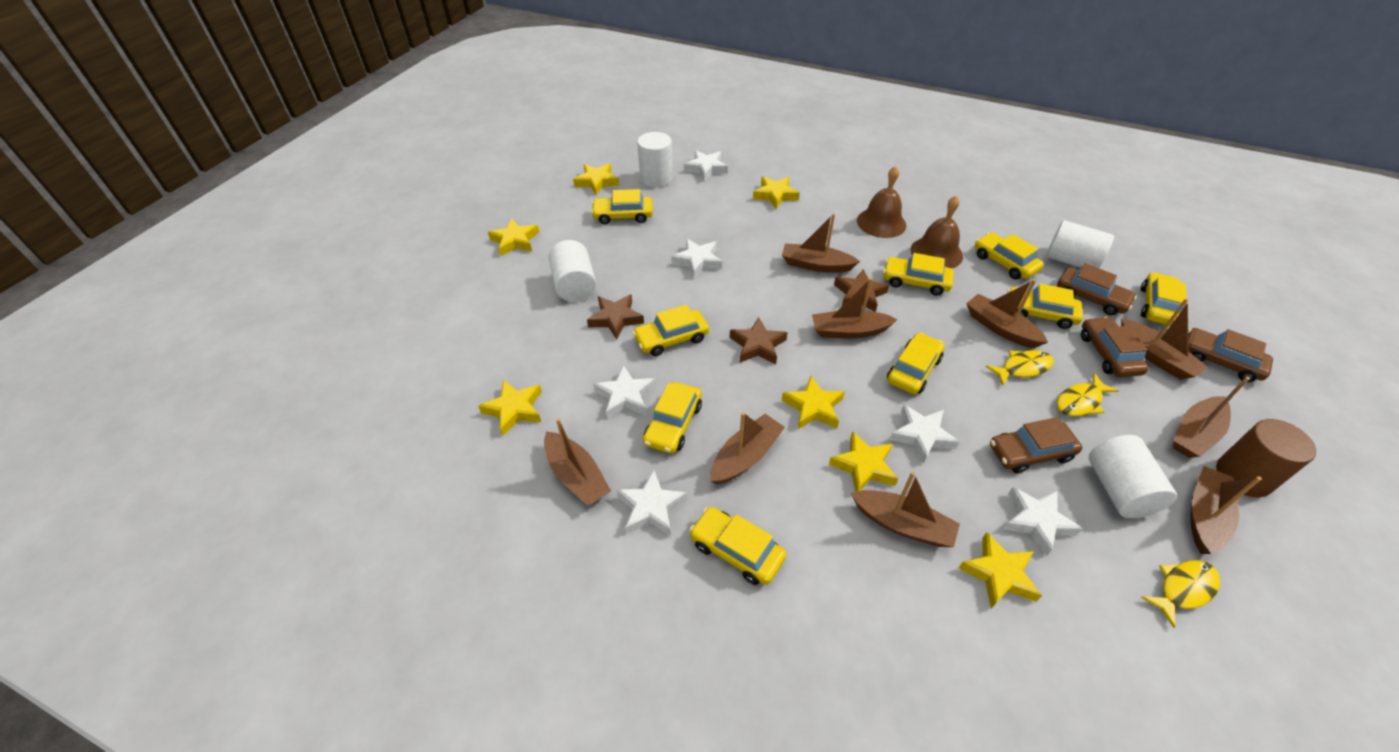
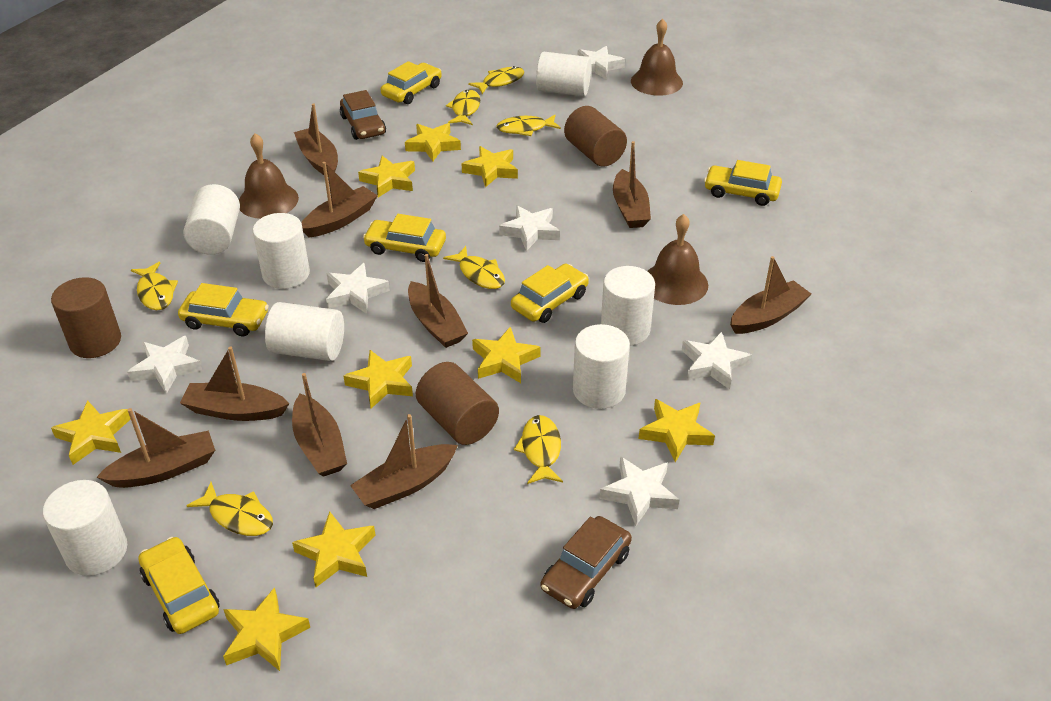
brown bell: 2 -> 3
brown car: 4 -> 2
brown cylinder: 1 -> 3
brown star: 3 -> 0
white cylinder: 4 -> 7
yellow car: 9 -> 6
yellow fish: 3 -> 7
yellow star: 7 -> 9

